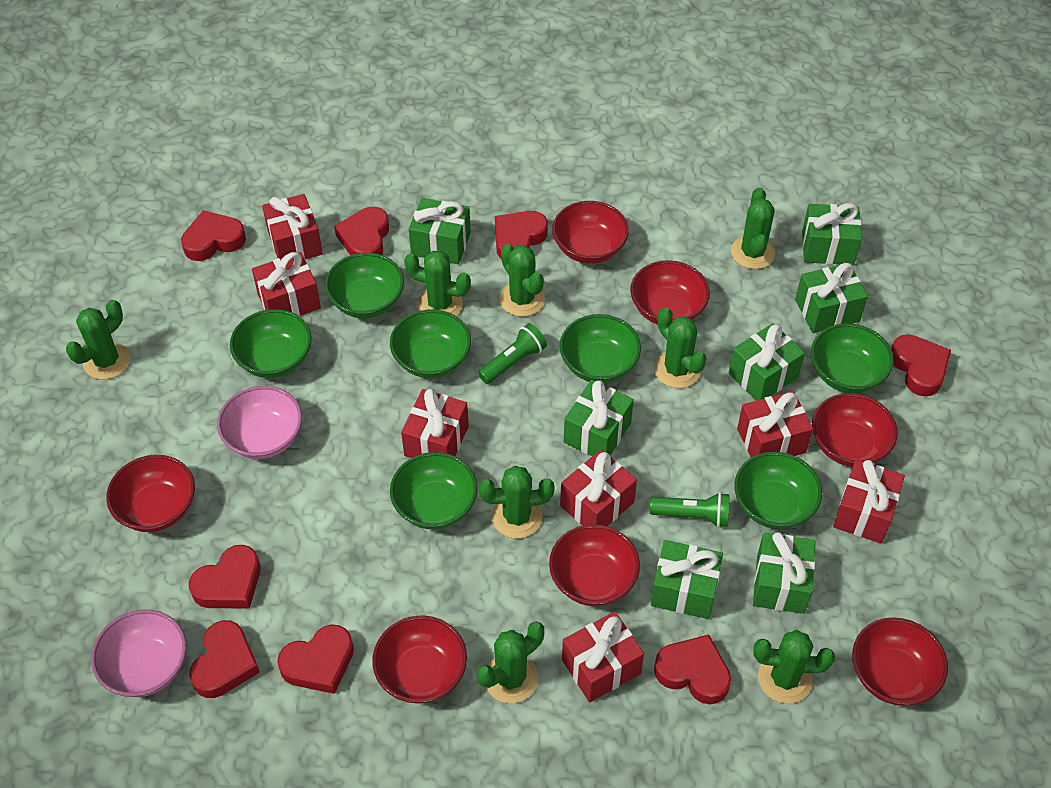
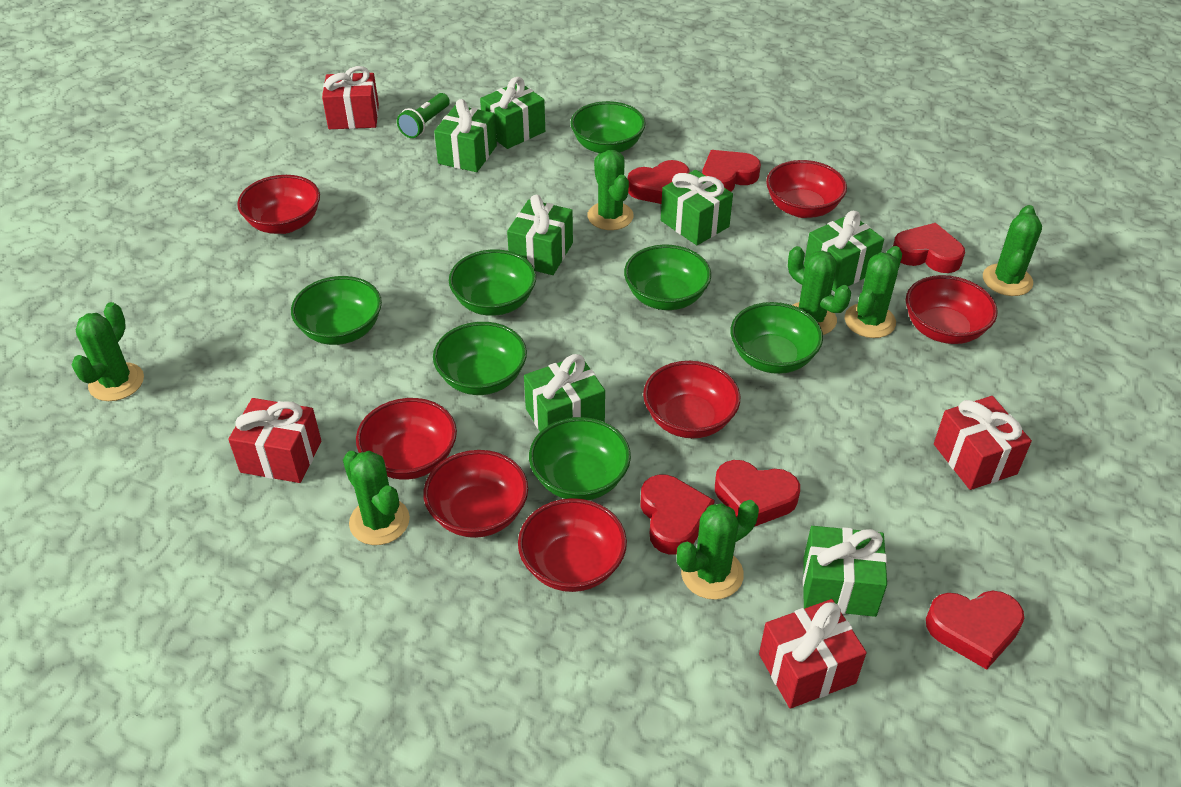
green cactus: 8 -> 7
green flashlight: 2 -> 1
pink bowl: 2 -> 0
red gift: 7 -> 4
red heart: 8 -> 6

